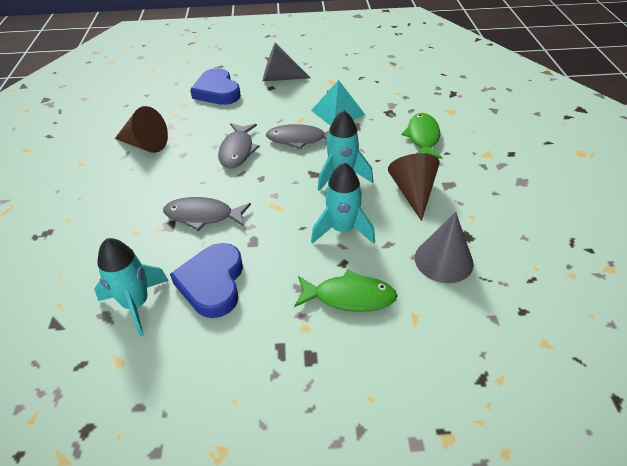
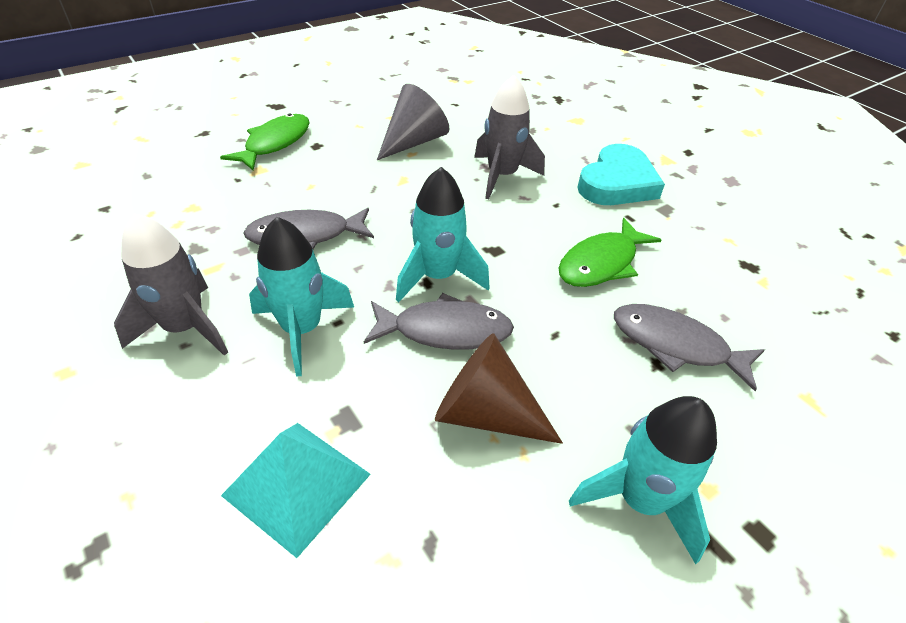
blue heart: 2 -> 0
brown cone: 2 -> 1
grey cone: 2 -> 1
grey rocket: 0 -> 2
turquoise heart: 0 -> 1

